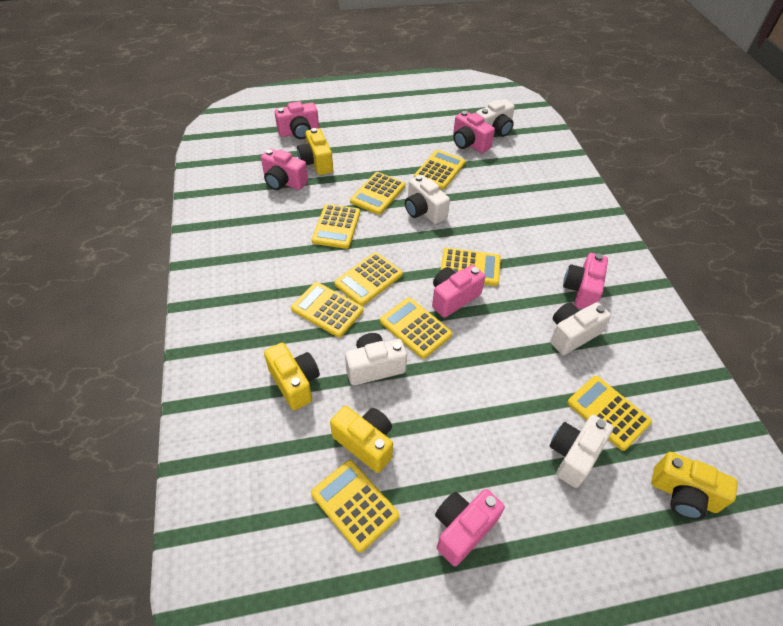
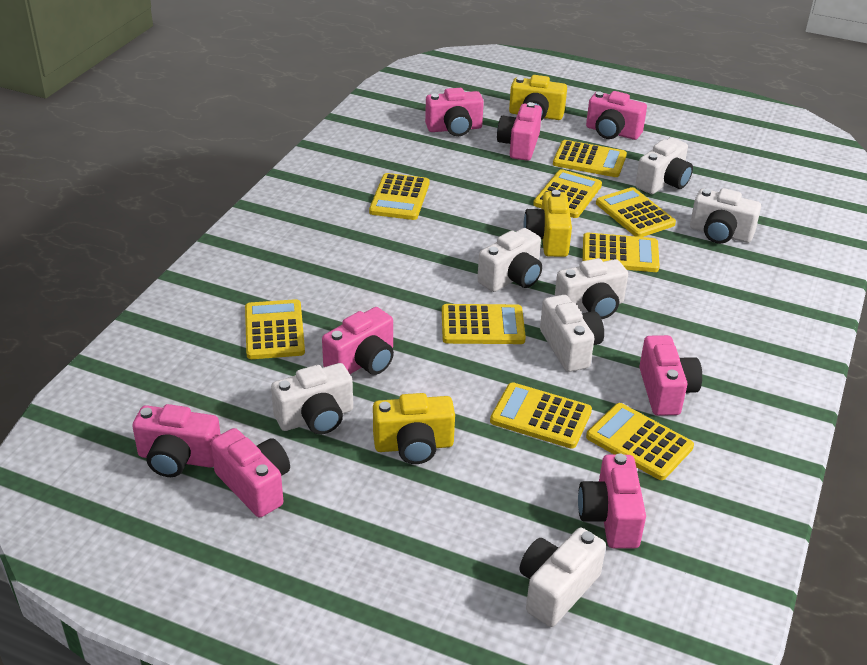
pink camera: 6 -> 8
white camera: 5 -> 7
yellow camera: 4 -> 3

